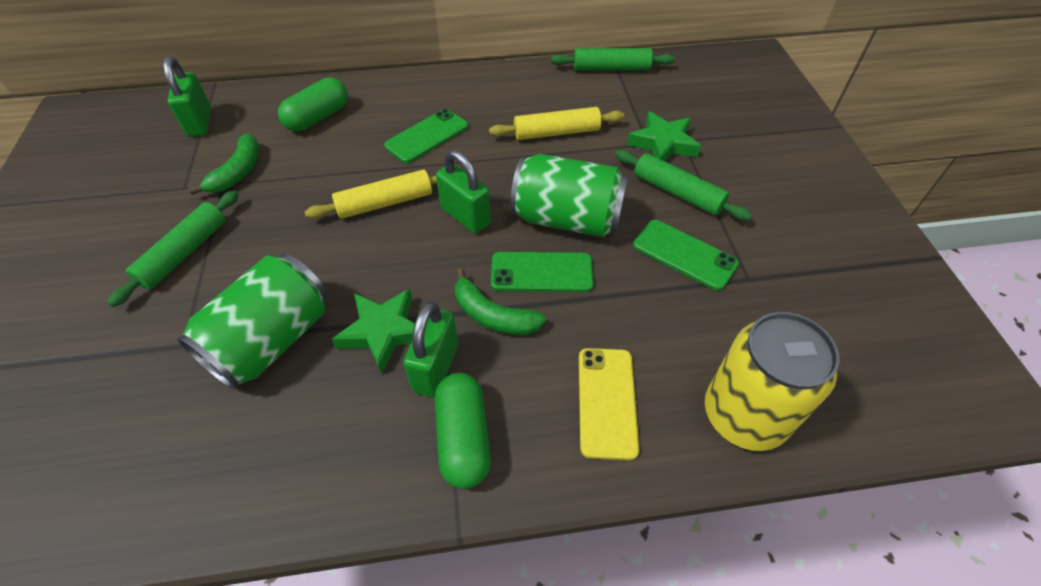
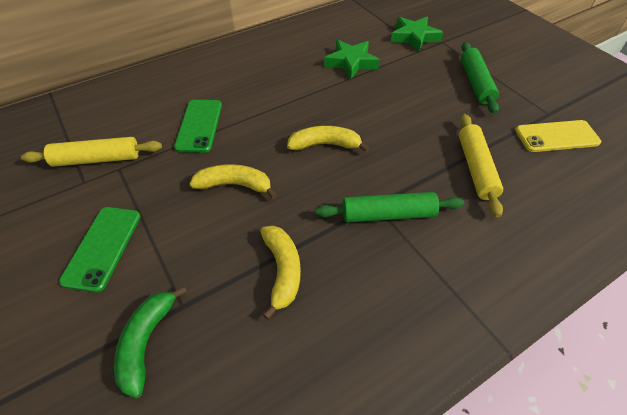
green banana: 2 -> 1
green can: 2 -> 0
green capsule: 2 -> 0
green padlock: 3 -> 0
green phone: 3 -> 2
green rolling pin: 3 -> 2
yellow banana: 0 -> 3
yellow can: 1 -> 0

